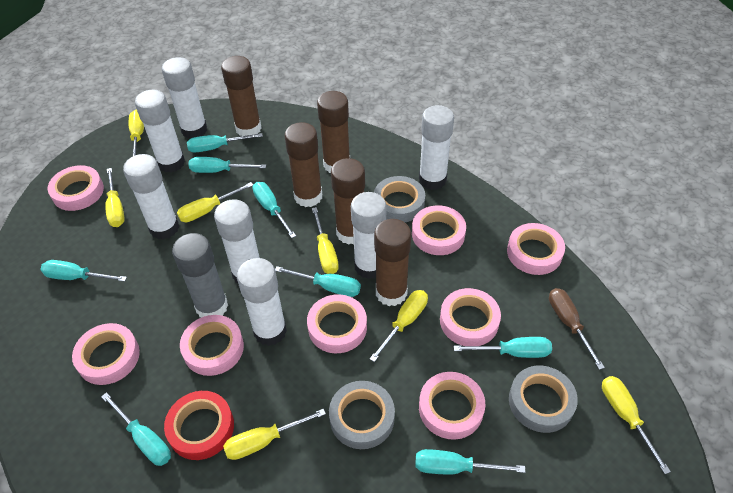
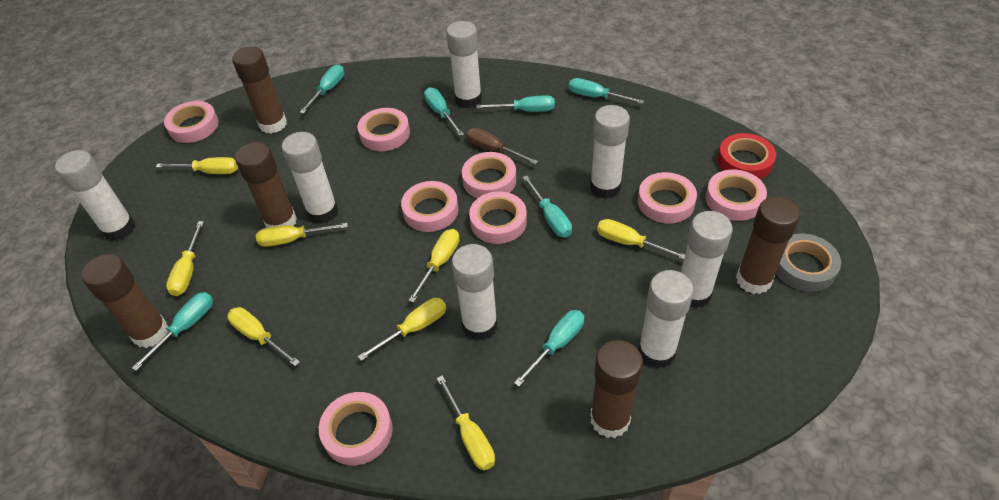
grey glue stick: 1 -> 0
grey tape: 3 -> 1
turquoise screwdriver: 8 -> 7
yellow screwdriver: 7 -> 8

